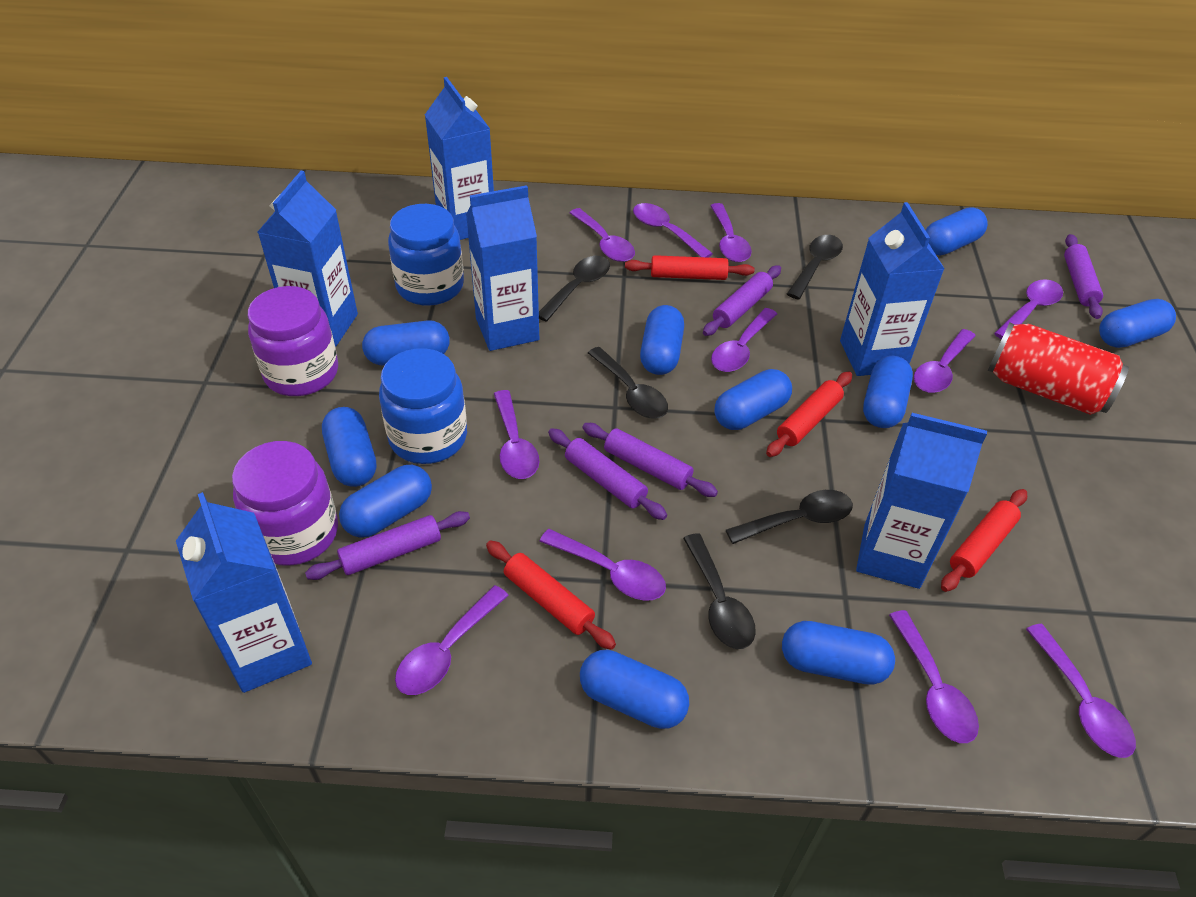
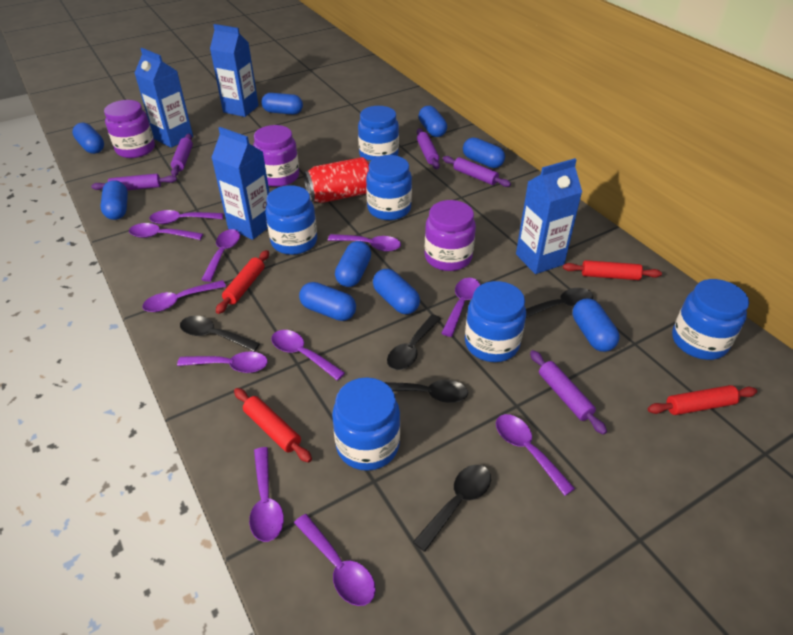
blue capsule: 10 -> 9
blue carton: 6 -> 4
blue jar: 2 -> 6
purple jar: 2 -> 3

